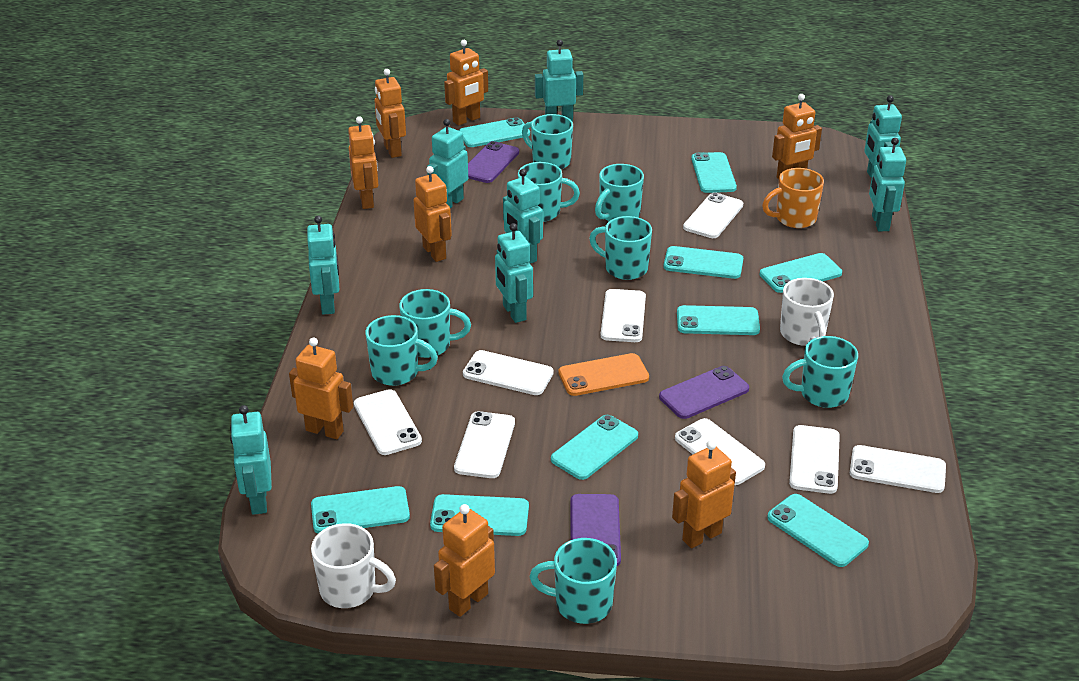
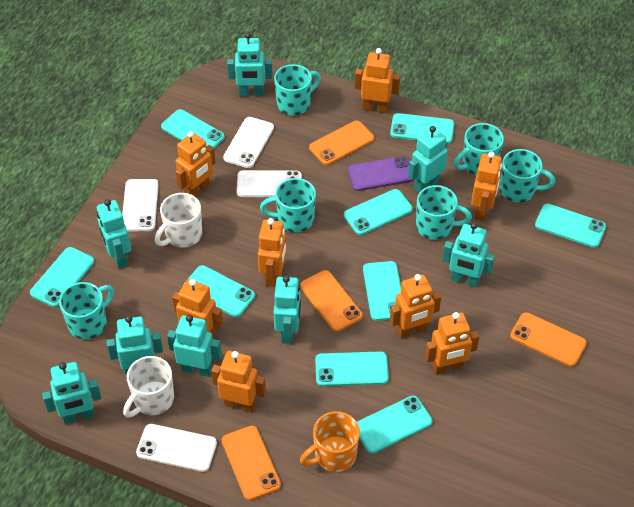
orange phone: 1 -> 4
purple phone: 3 -> 1
turquoise mug: 8 -> 6
white phone: 8 -> 4

